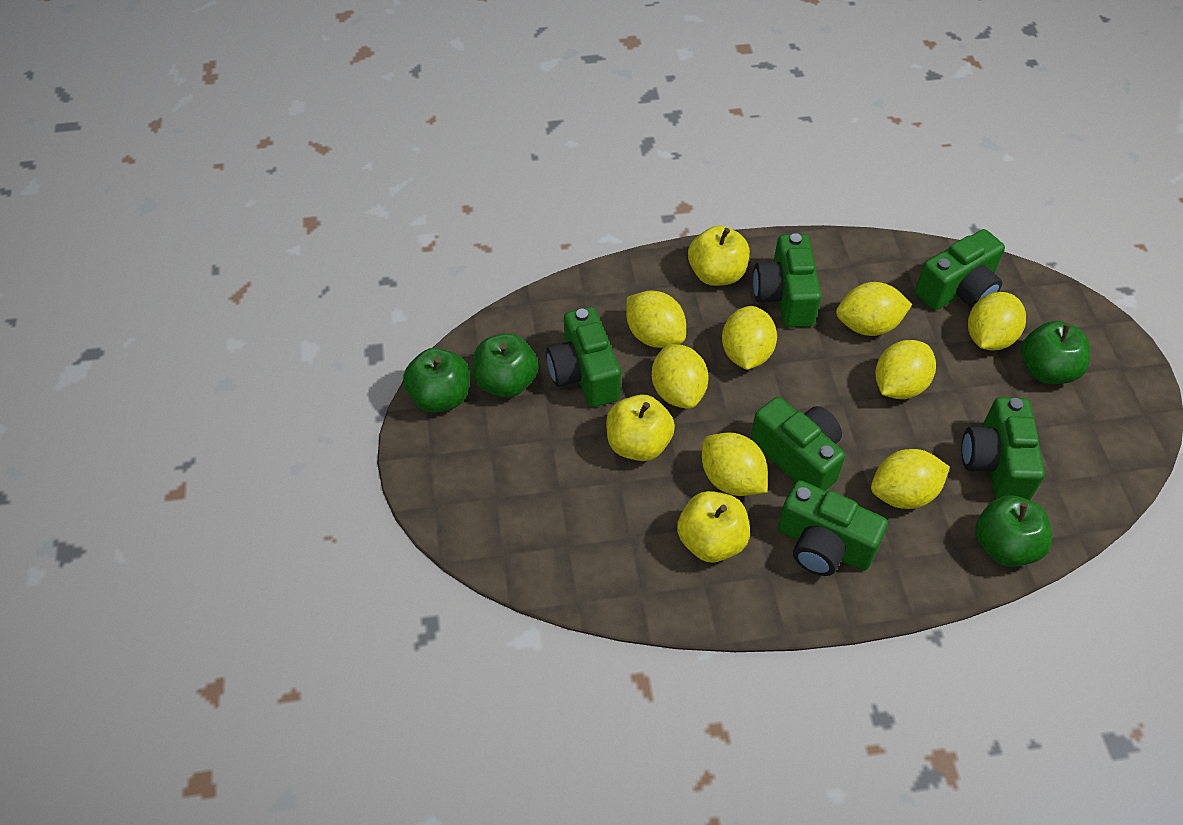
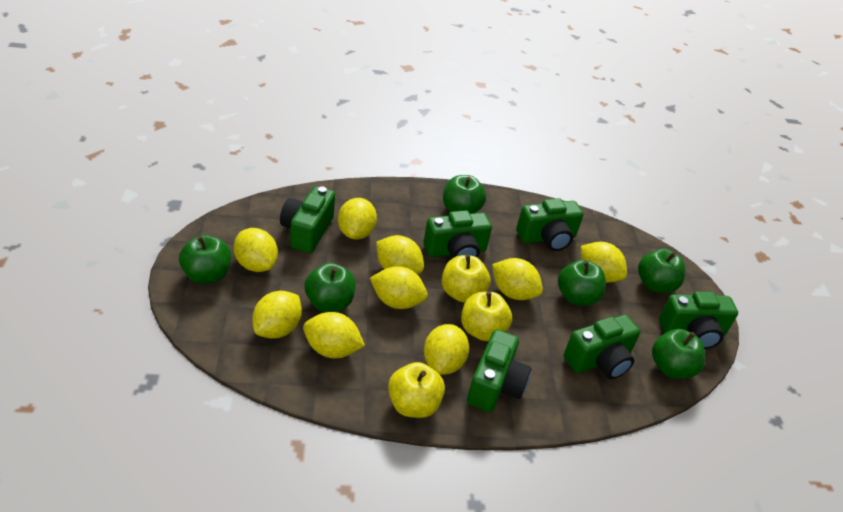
green apple: 4 -> 6
yellow lemon: 8 -> 9

